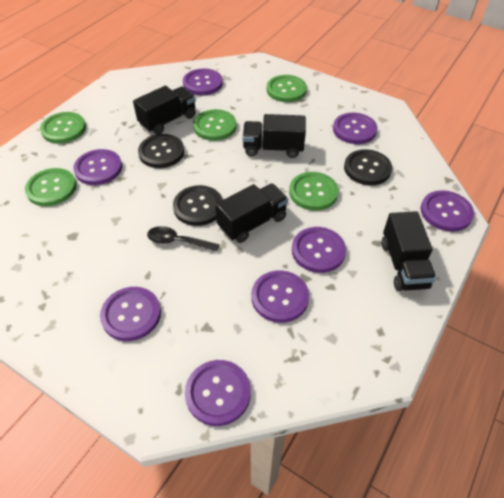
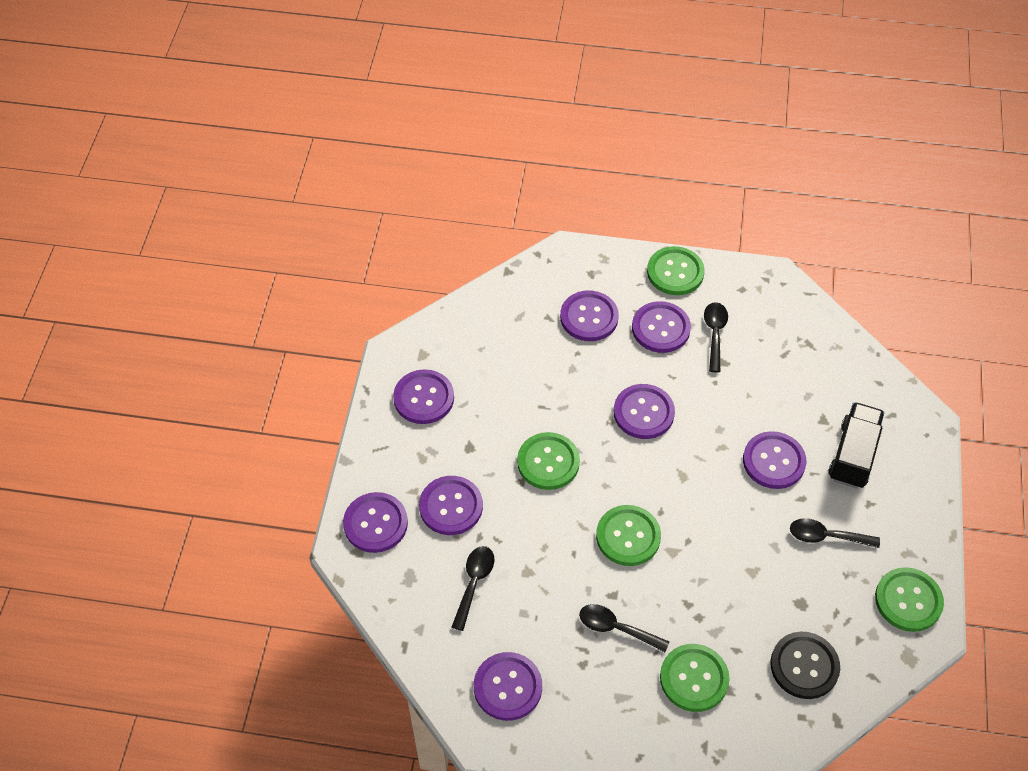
black button: 3 -> 1
black spoon: 1 -> 4
black truck: 4 -> 1

